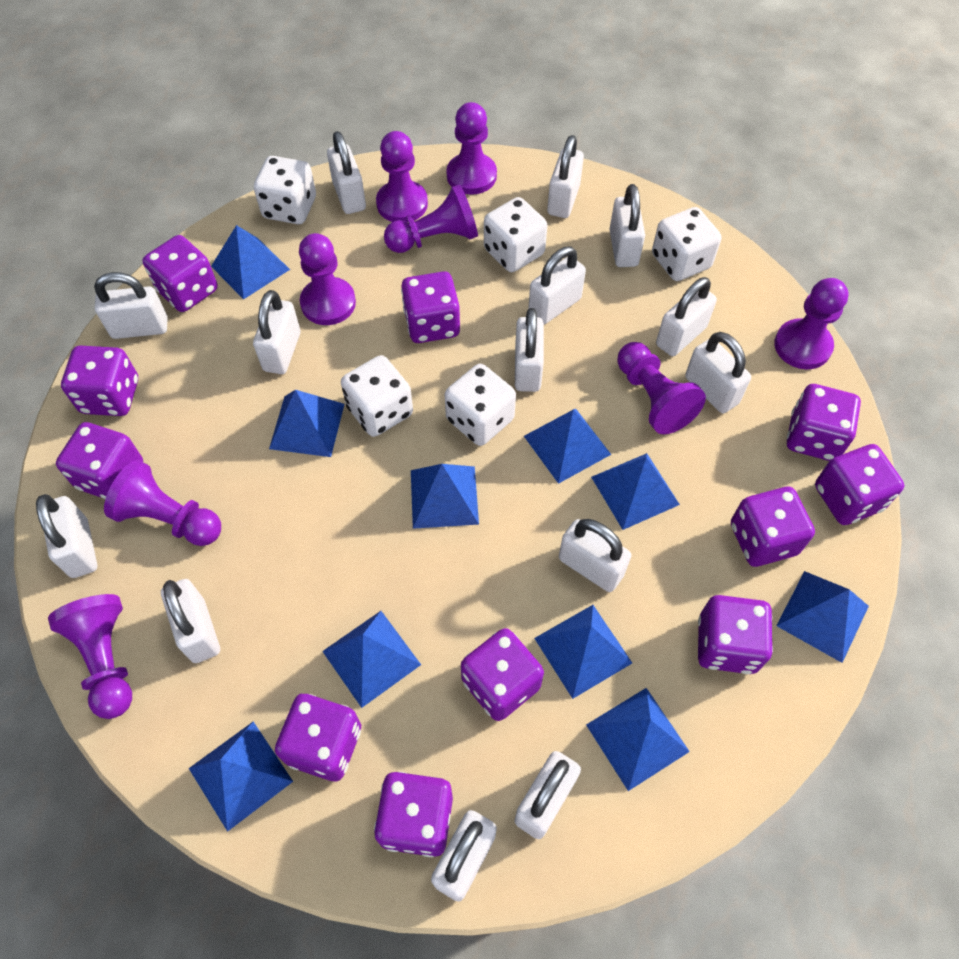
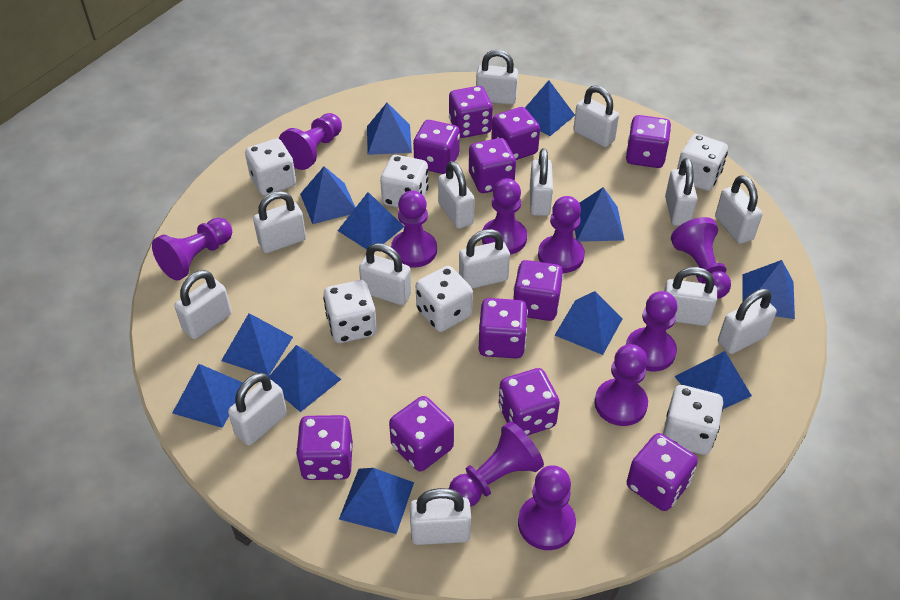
blue pyramid: 10 -> 12
purple pawn: 8 -> 10
white dice: 5 -> 6

